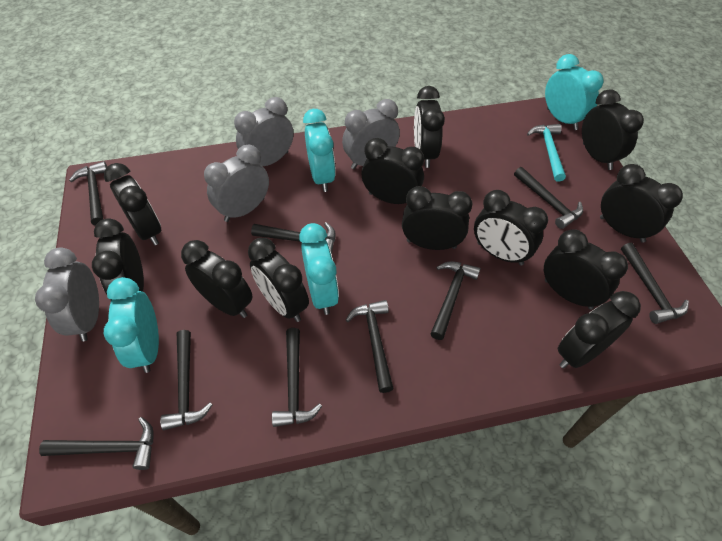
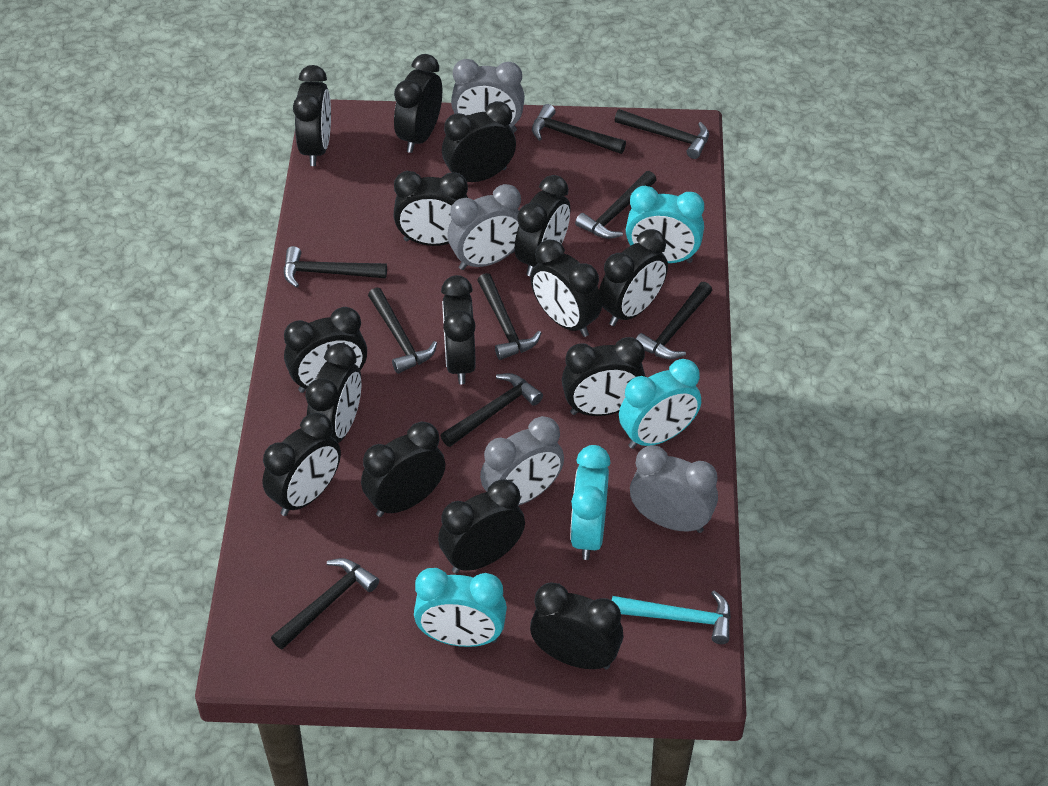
black clock: 12 -> 15

